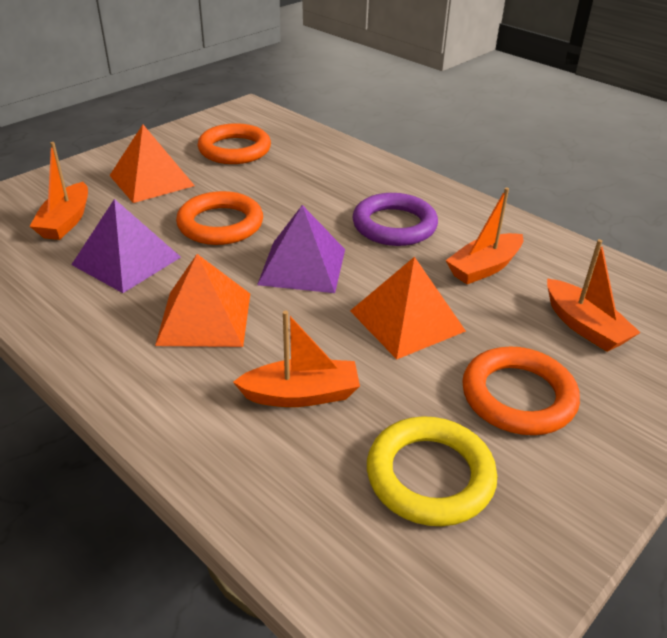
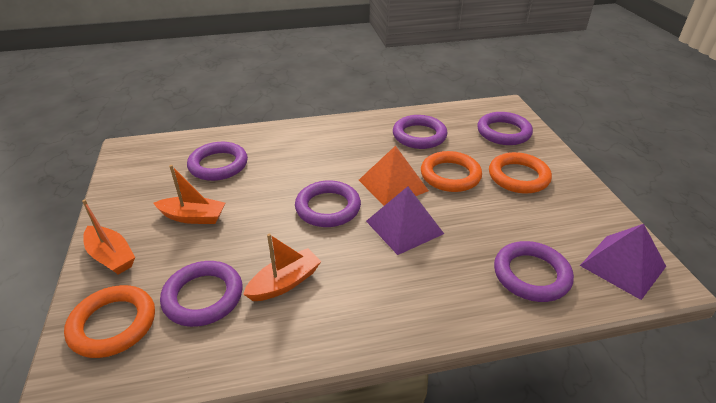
orange boat: 4 -> 3
orange pyramid: 3 -> 1
purple ring: 1 -> 6
yellow ring: 1 -> 0

